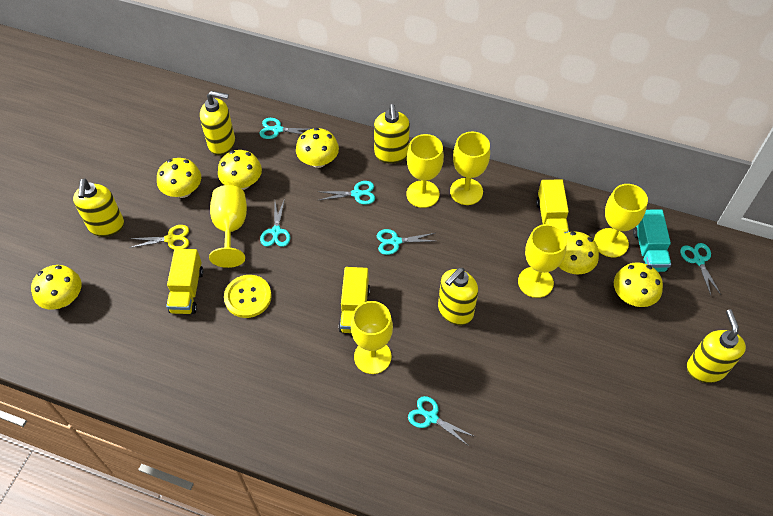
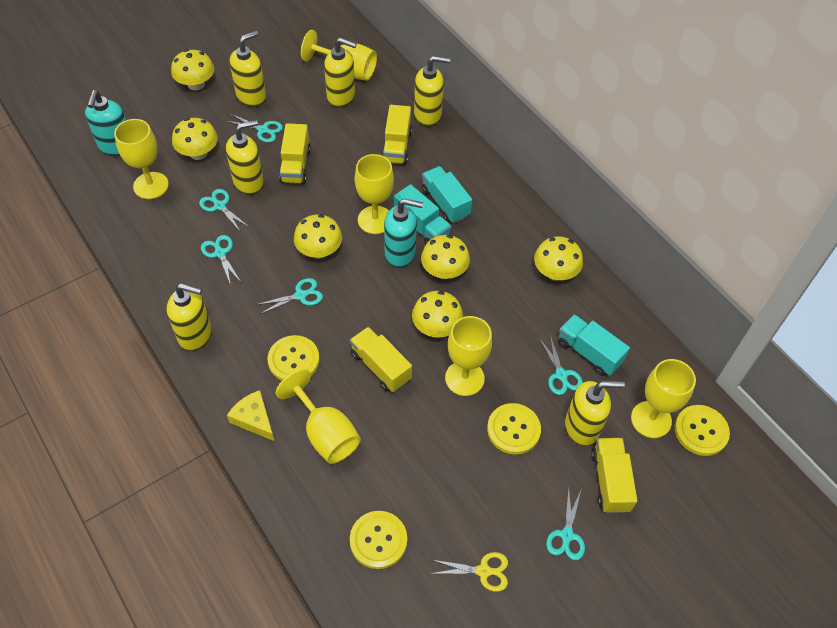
turquoise soap dispenser: 0 -> 2
turquoise truck: 1 -> 3
yellow button: 1 -> 4
yellow cheese: 0 -> 1
yellow soap dispenser: 5 -> 6
yellow truck: 3 -> 4

